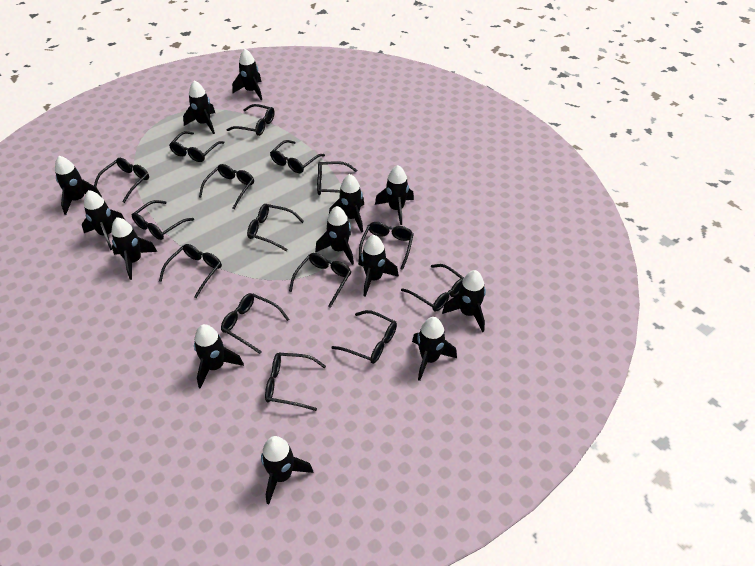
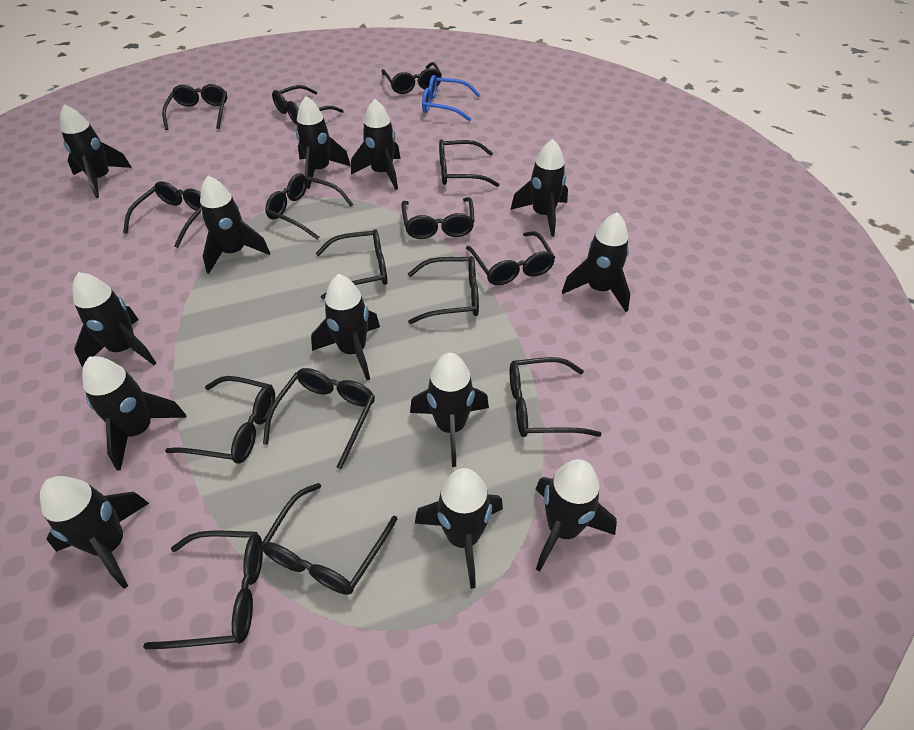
blue glasses: 0 -> 1

